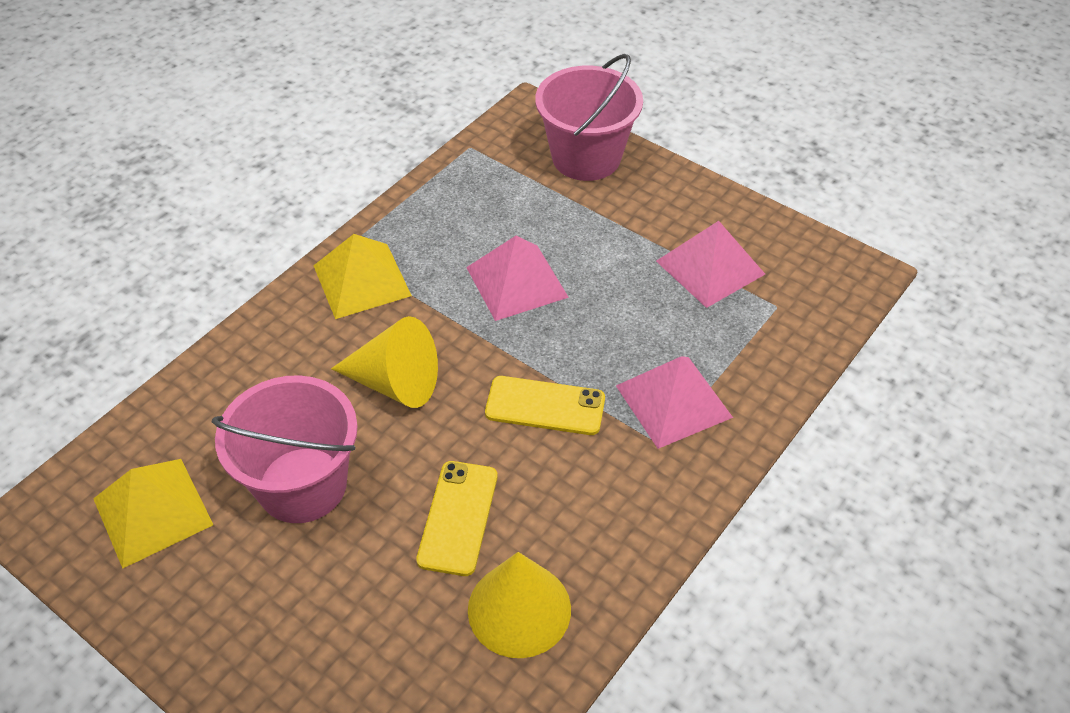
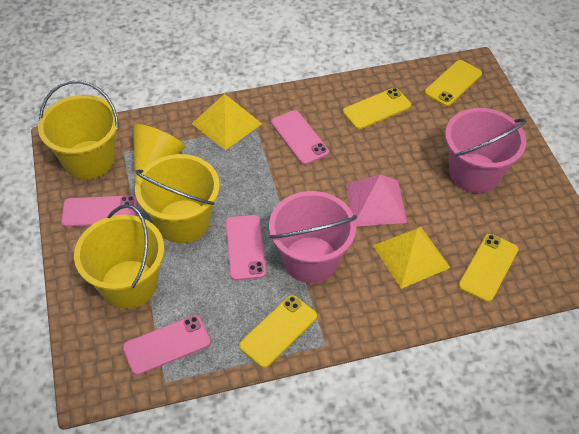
pink phone: 0 -> 4
pink pyramid: 3 -> 1
yellow bucket: 0 -> 3
yellow cone: 2 -> 1
yellow phone: 2 -> 4

